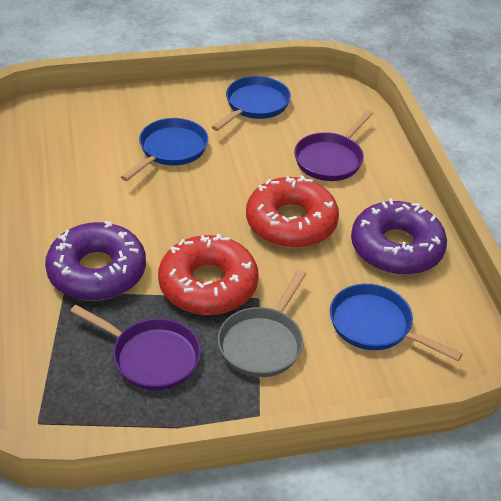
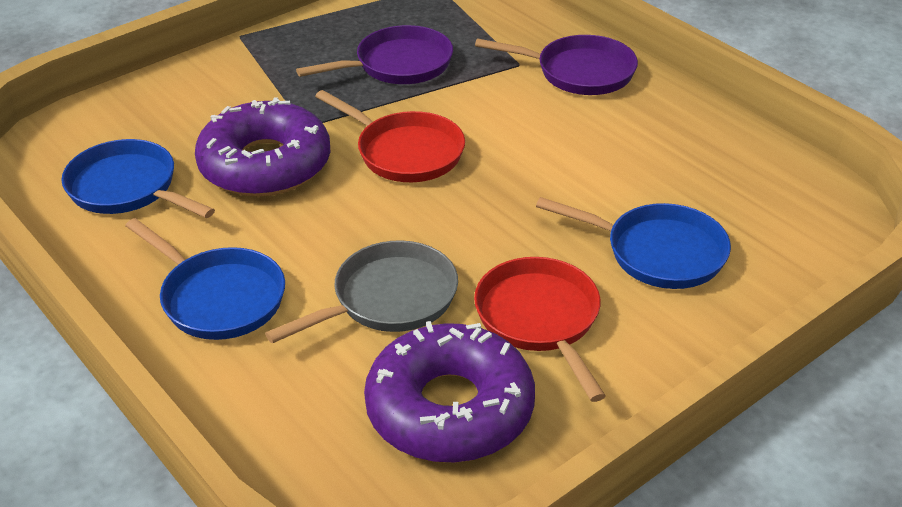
red donut: 2 -> 0
red pan: 0 -> 2

